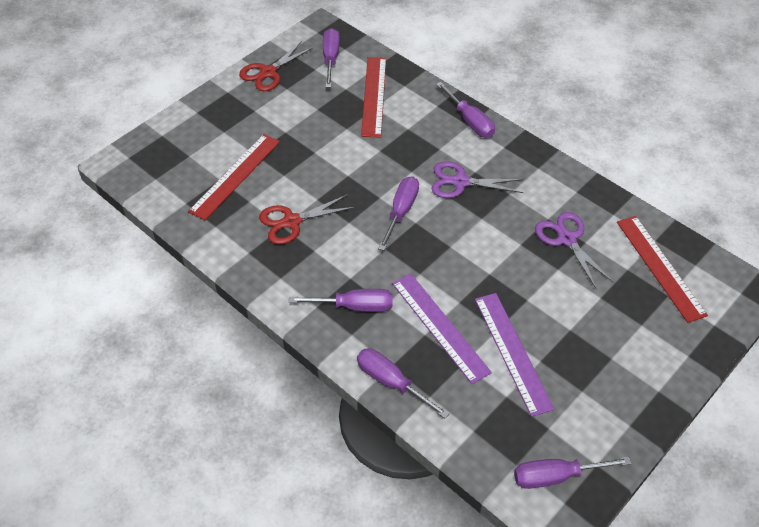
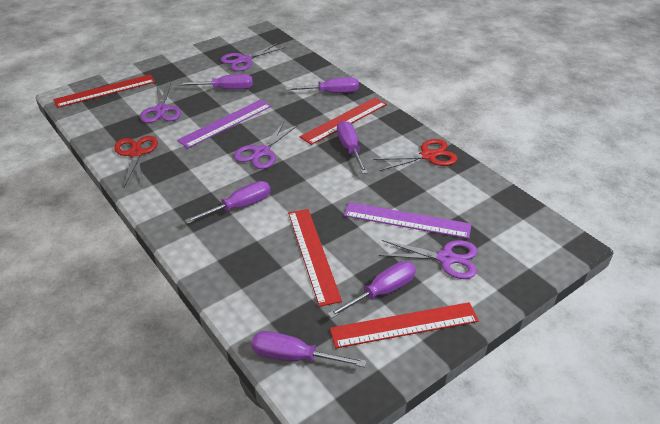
purple scissors: 2 -> 4
red ruler: 3 -> 4

